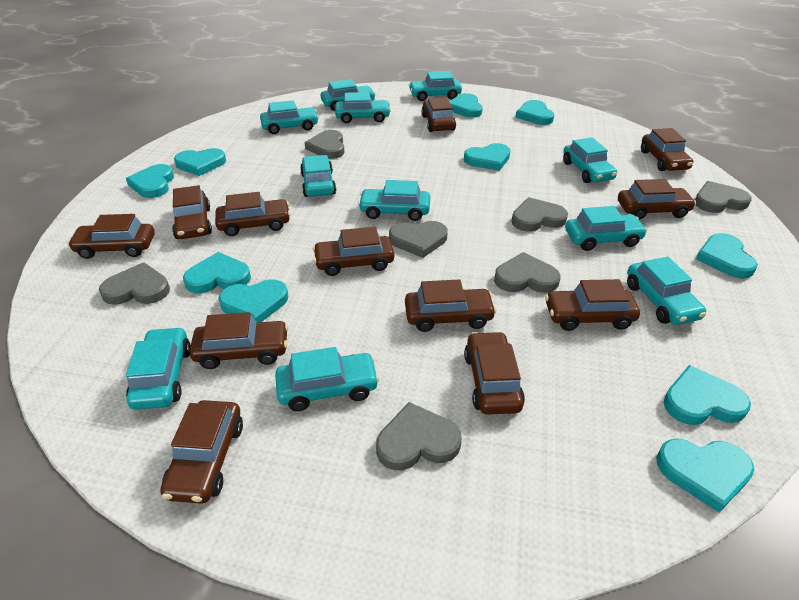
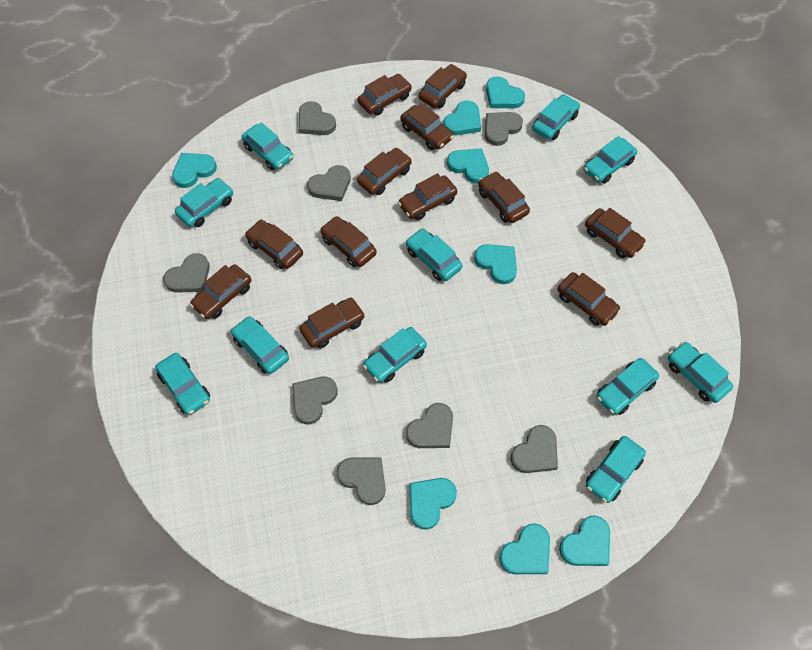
grey heart: 7 -> 8
turquoise heart: 10 -> 8

